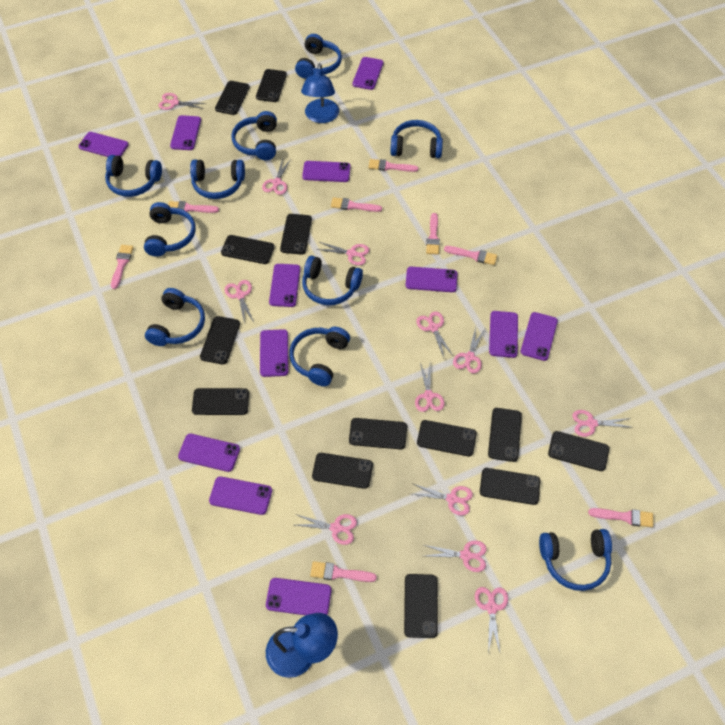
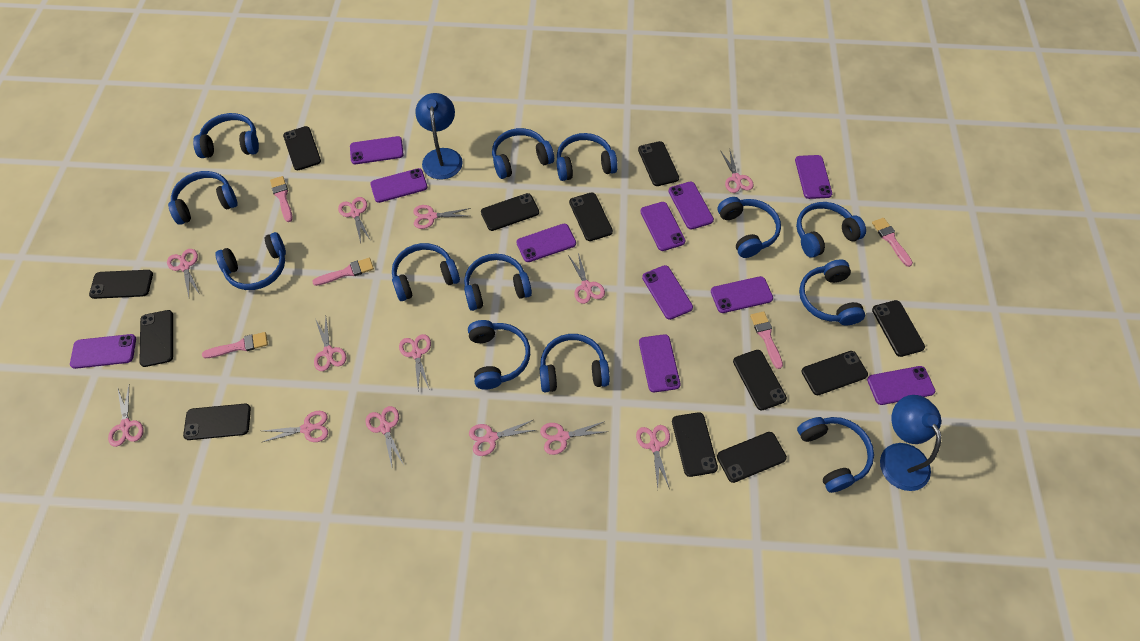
black phone: 13 -> 12
blue headphones: 10 -> 13
pink brush: 8 -> 5
pink scissors: 12 -> 13
purple phone: 12 -> 11

